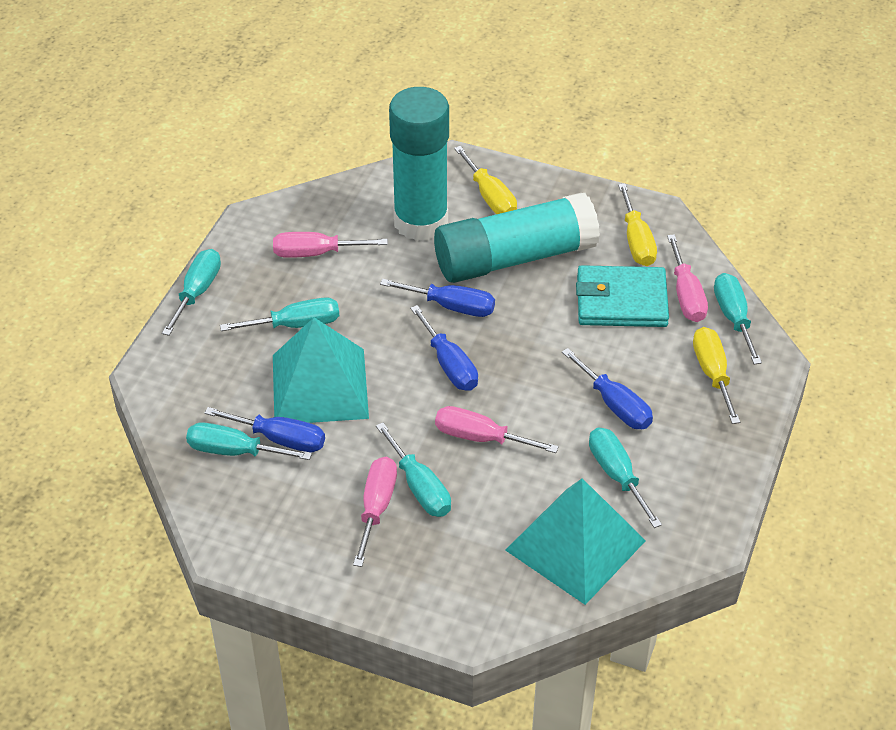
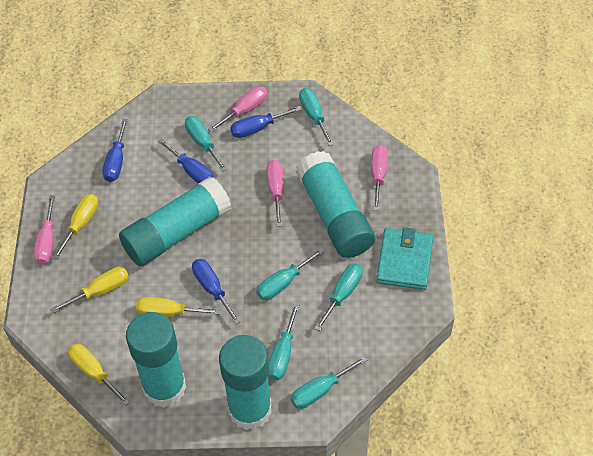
turquoise glue stick: 2 -> 4
turquoise pyramid: 2 -> 0
yellow screwdriver: 3 -> 4

